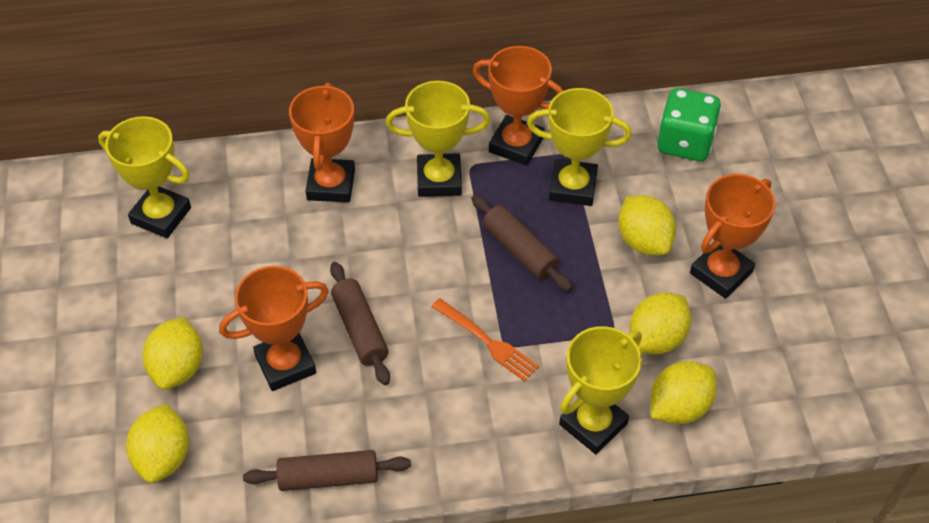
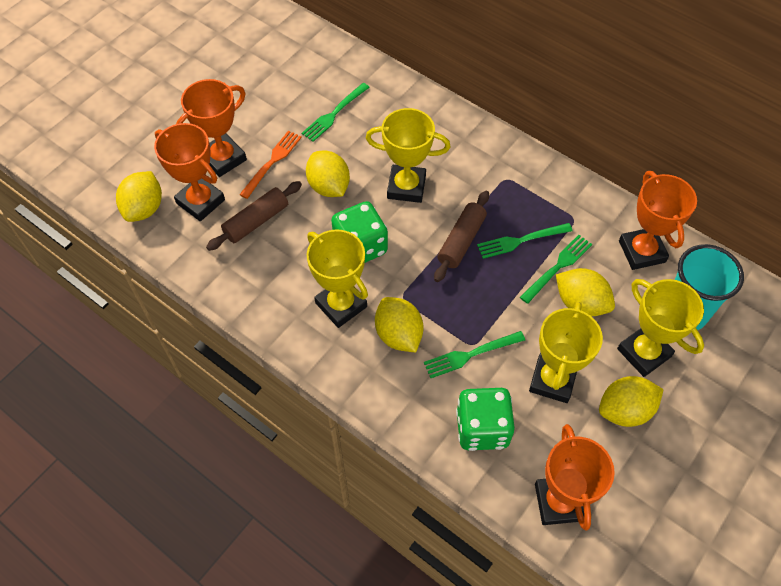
brown rolling pin: 3 -> 2
green dice: 1 -> 2
green fork: 0 -> 4
turquoise cup: 0 -> 1

